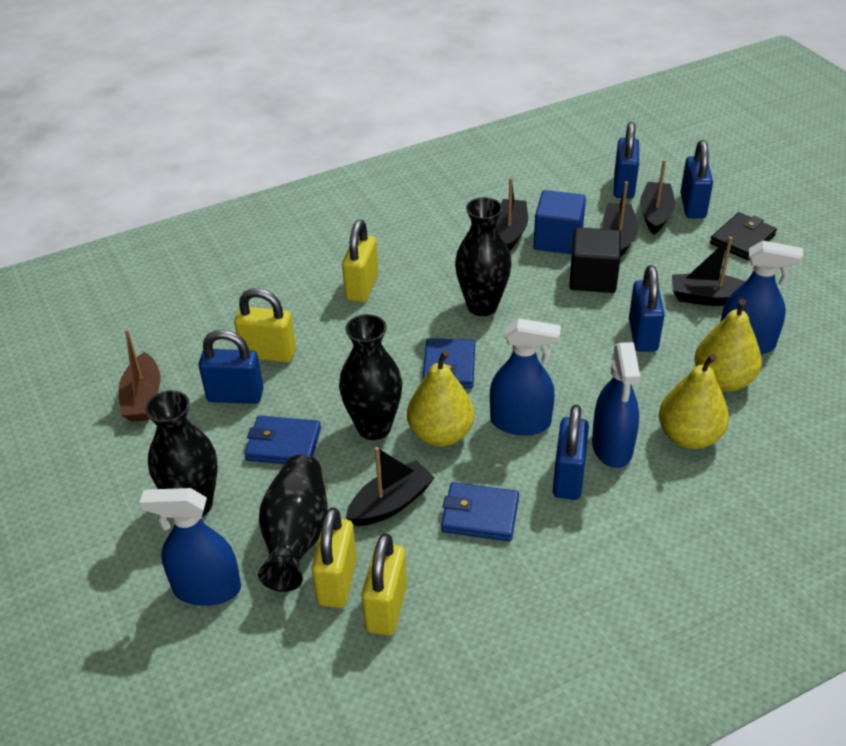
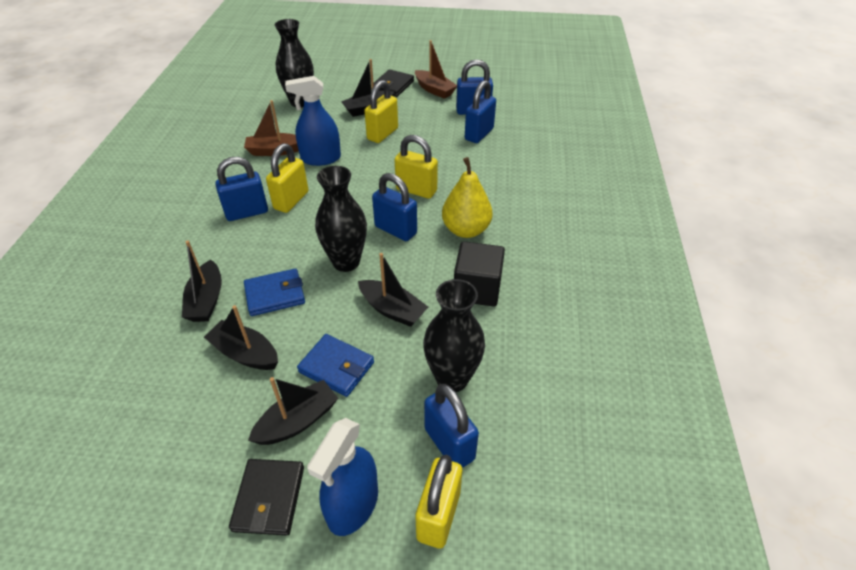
black vase: 4 -> 3
black wallet: 1 -> 2
blue cube: 1 -> 0
blue spray bottle: 4 -> 2
blue wallet: 3 -> 2
brown boat: 1 -> 2
yellow pear: 3 -> 1

